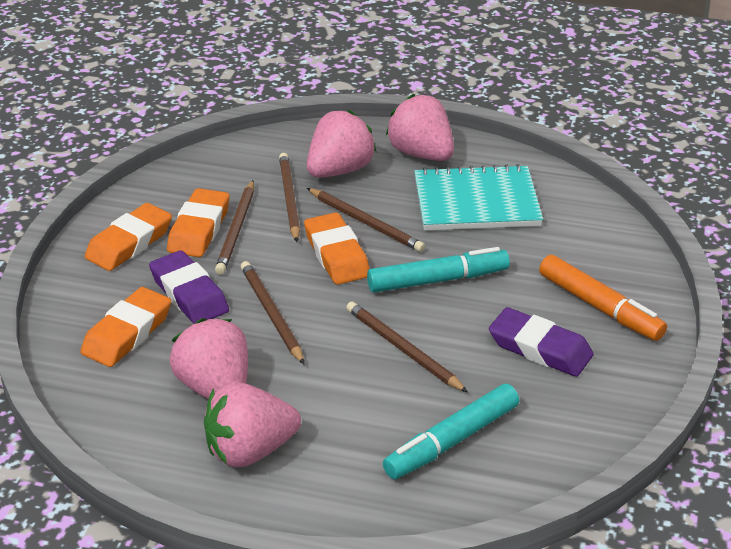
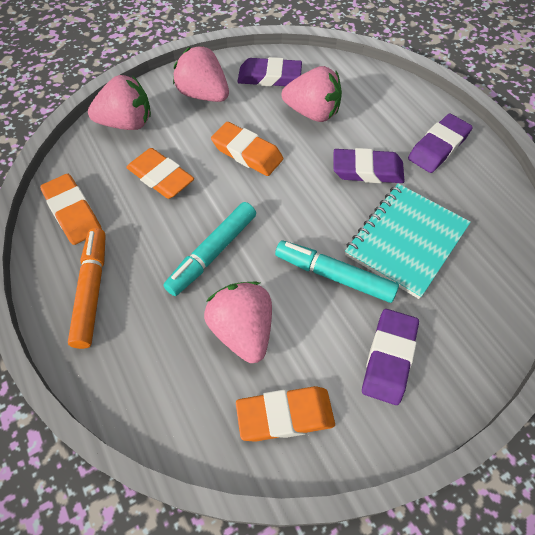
brown pencil: 5 -> 0
purple eraser: 2 -> 4

